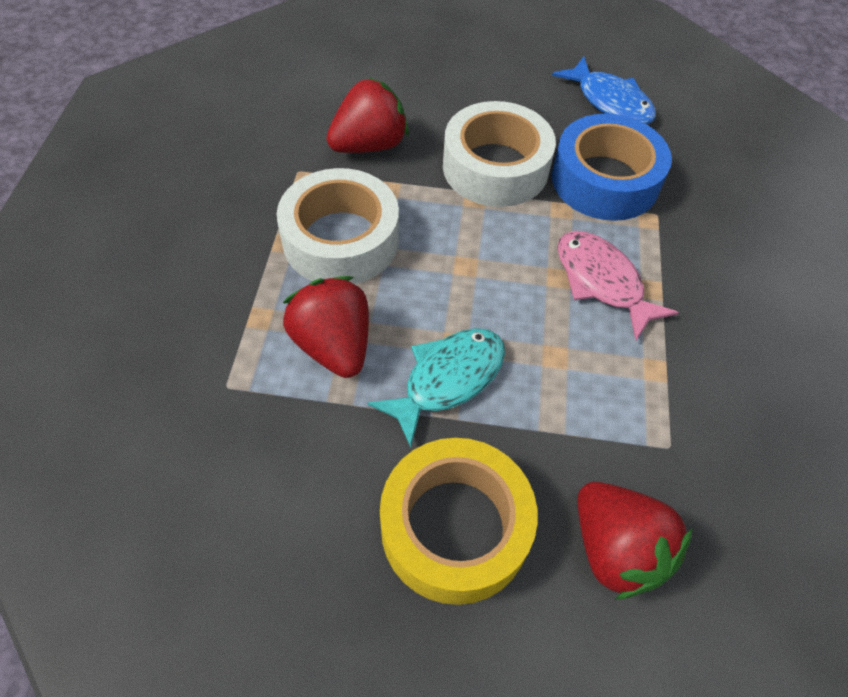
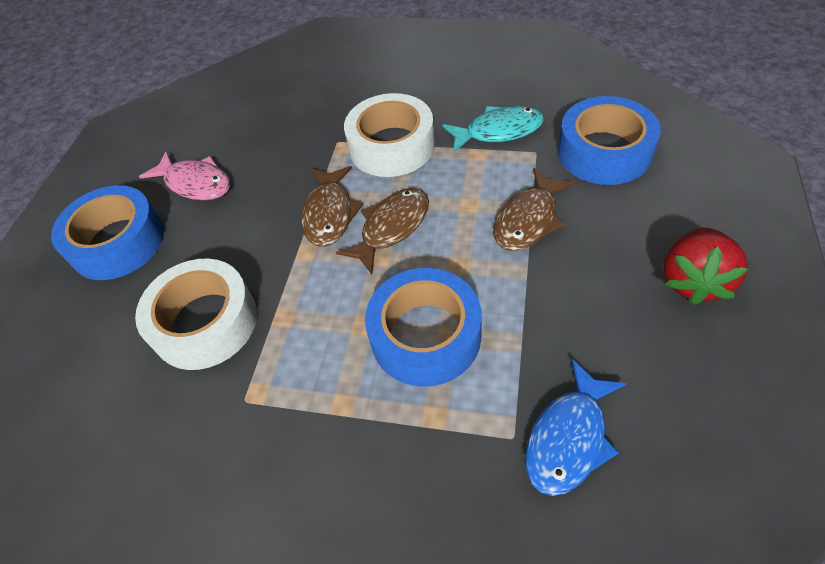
blue tape: 1 -> 3
brown fish: 0 -> 3
red strawberry: 3 -> 1
yellow tape: 1 -> 0

